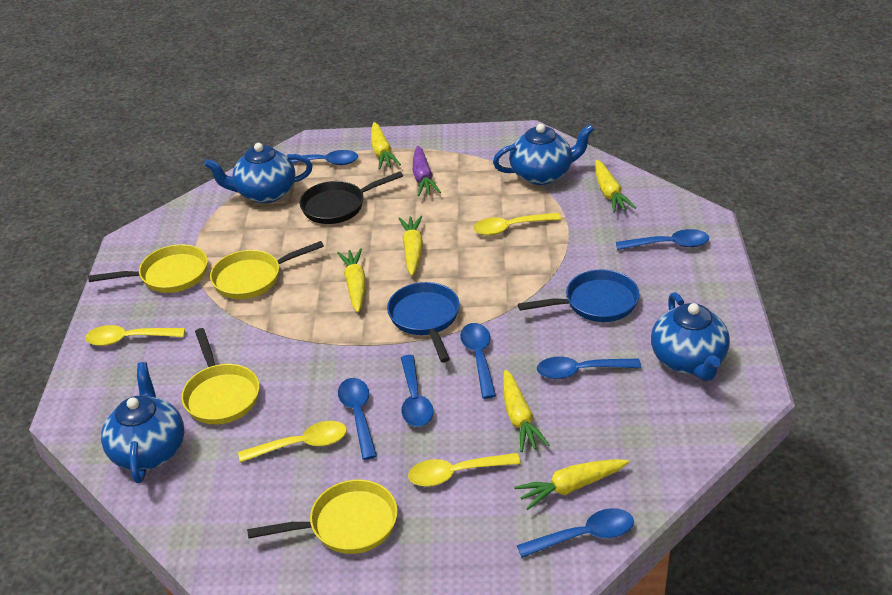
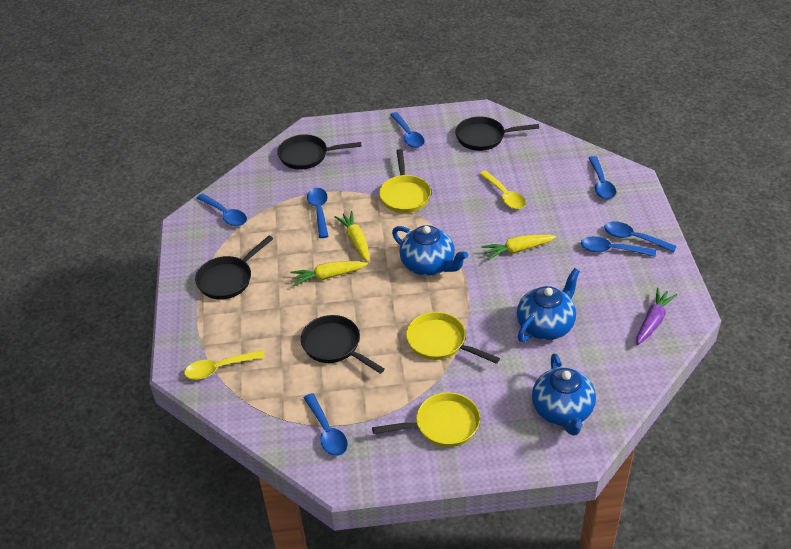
black pan: 1 -> 4
blue pan: 2 -> 0
blue teapot: 4 -> 3
yellow carrot: 6 -> 3
yellow pan: 4 -> 3
yellow spoon: 4 -> 2

